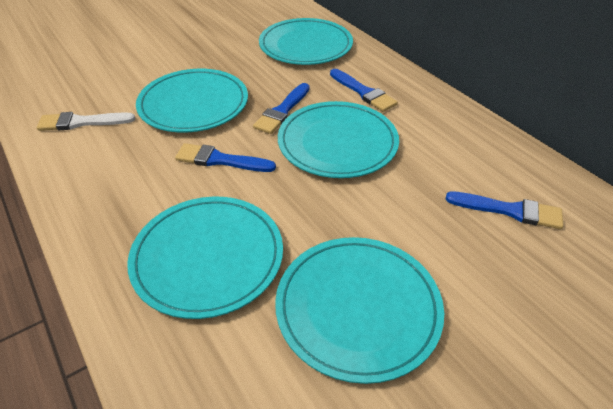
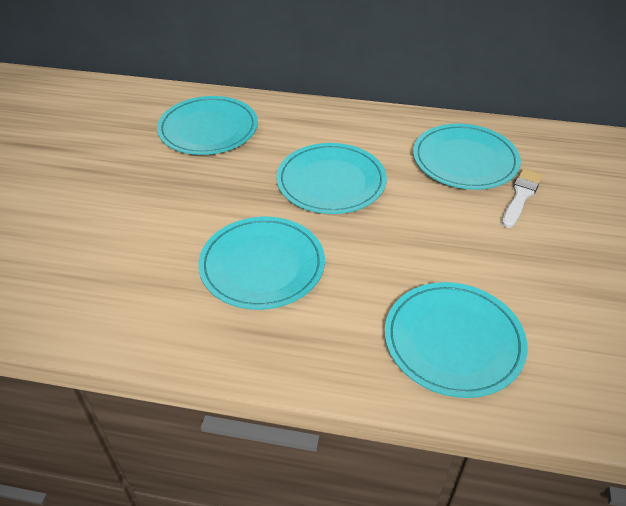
blue brush: 4 -> 0

